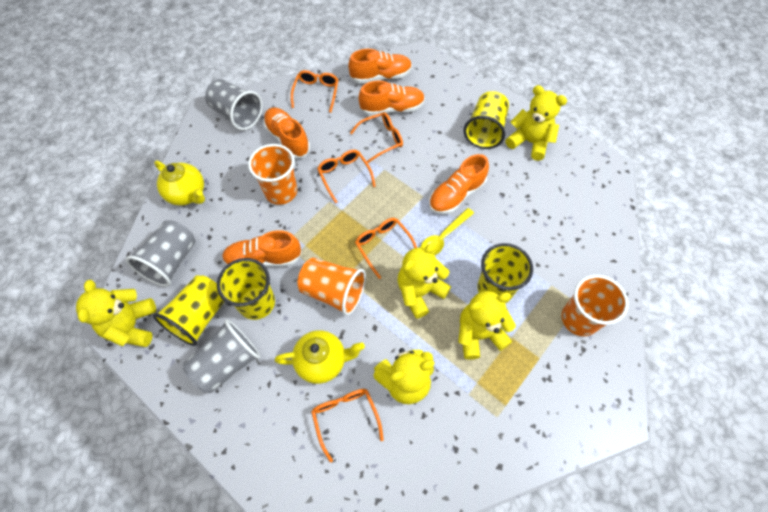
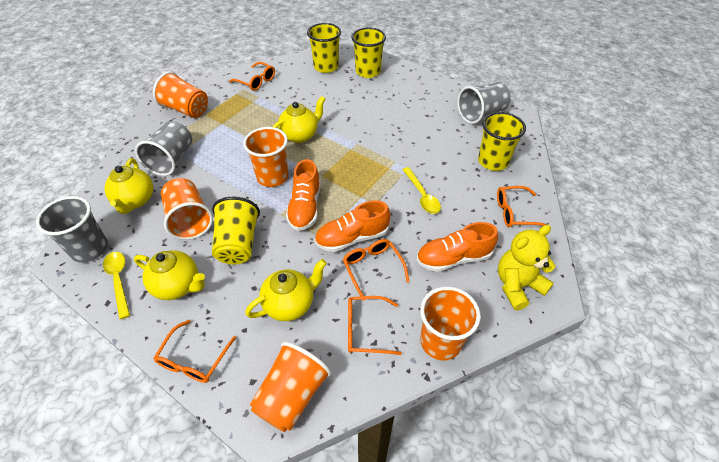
orange cup: 3 -> 5
orange shoe: 5 -> 3
yellow spoon: 1 -> 2
yellow teapot: 2 -> 4
yellow teddy bear: 5 -> 1

